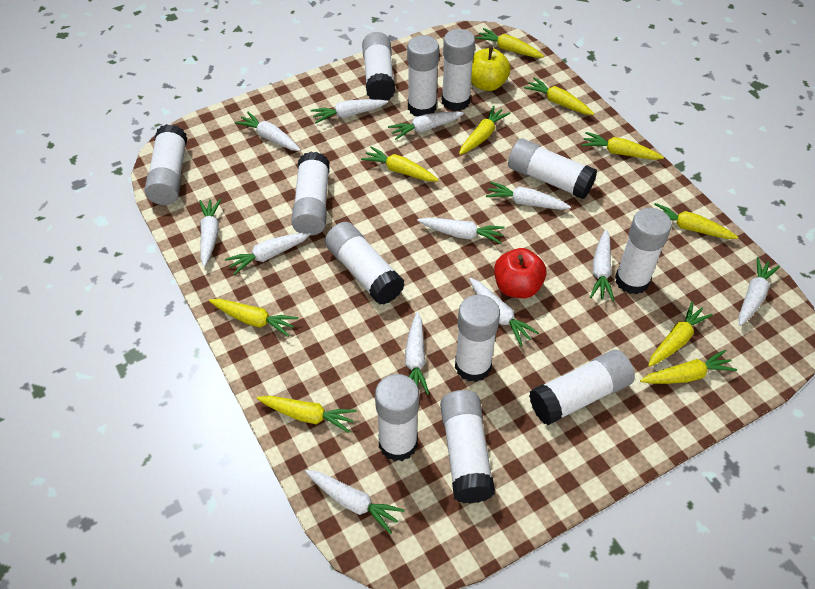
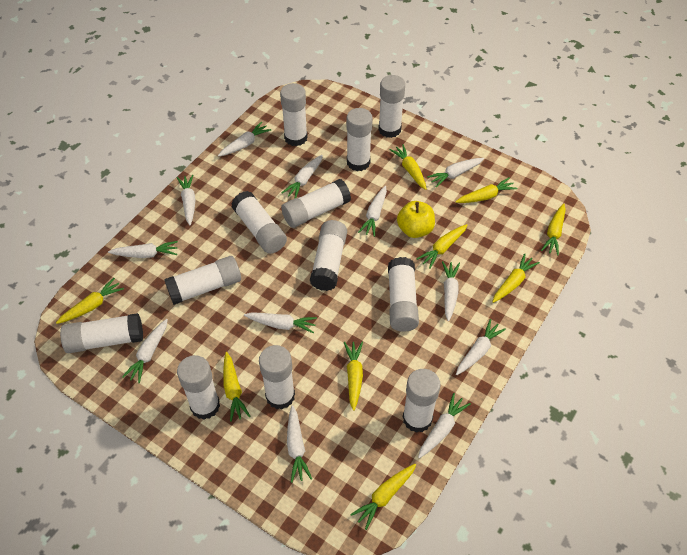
red apple: 1 -> 0
yellow carrot: 10 -> 9

